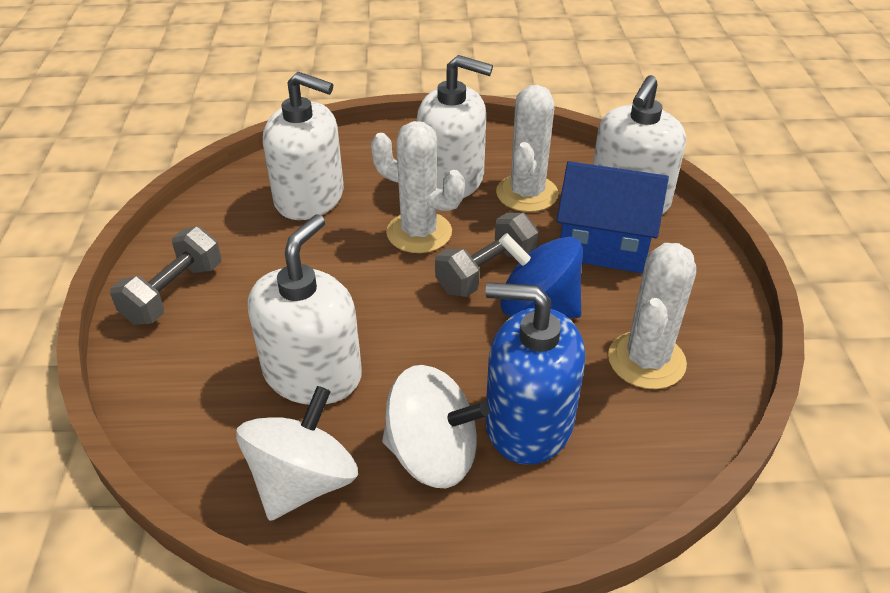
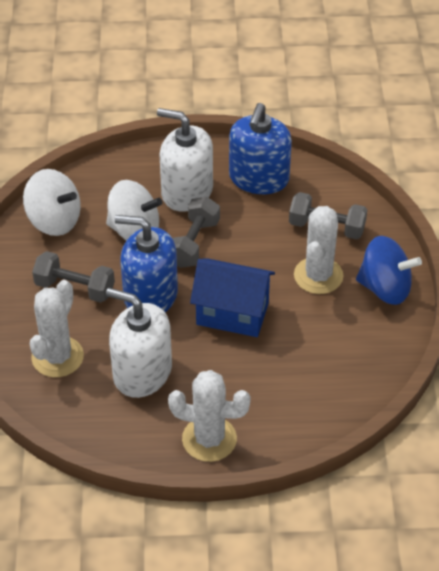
blue soap dispenser: 1 -> 2
grey dumbbell: 2 -> 3
white soap dispenser: 4 -> 2

